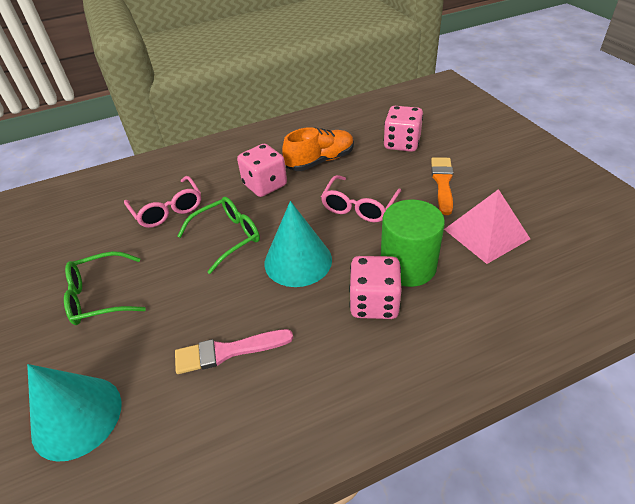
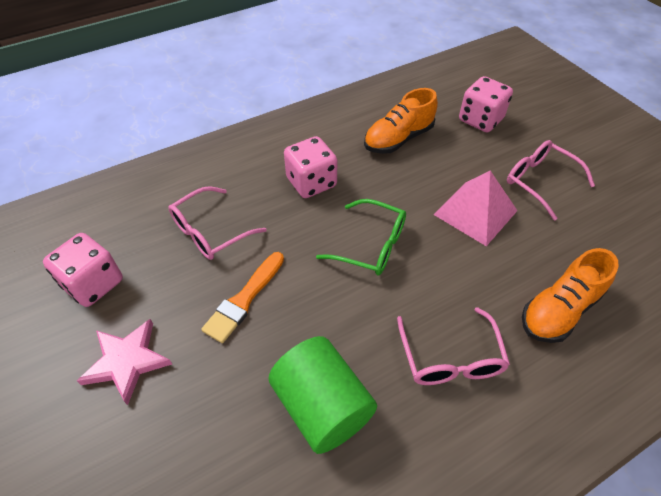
green glasses: 2 -> 1
orange shoe: 1 -> 2
pink brush: 1 -> 0
pink glasses: 2 -> 3
pink star: 0 -> 1
turquoise cone: 2 -> 0

